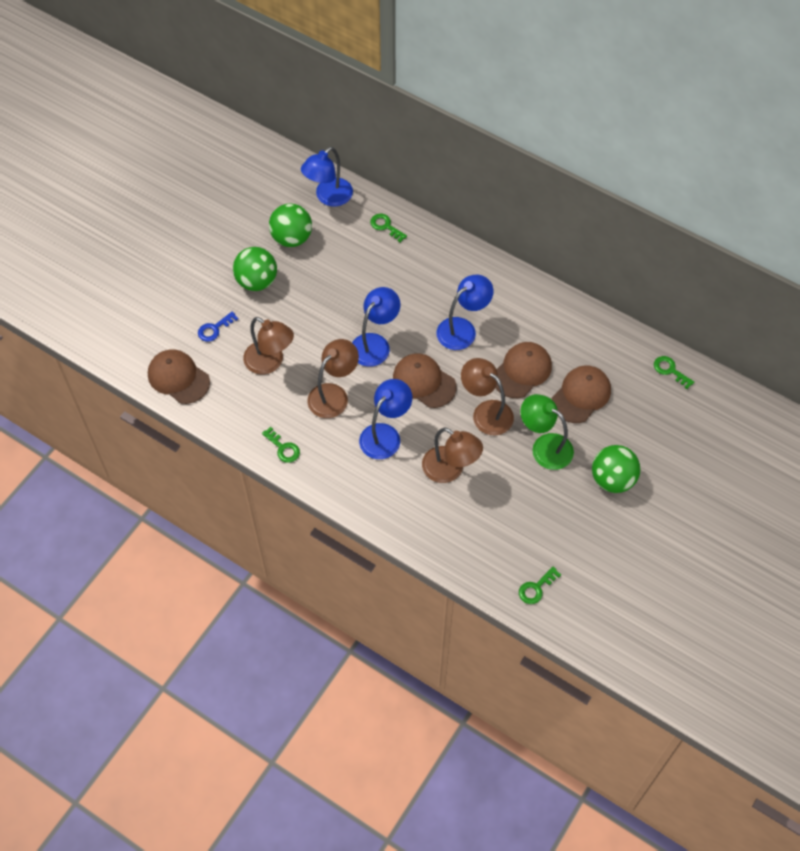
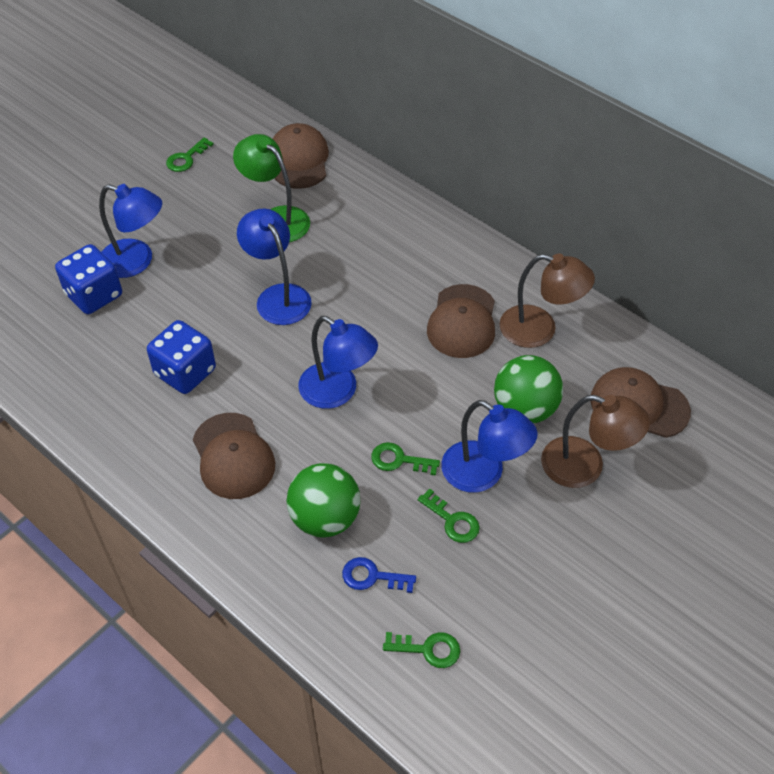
blue dice: 0 -> 2
brown lamp: 4 -> 2
green ball: 3 -> 2

